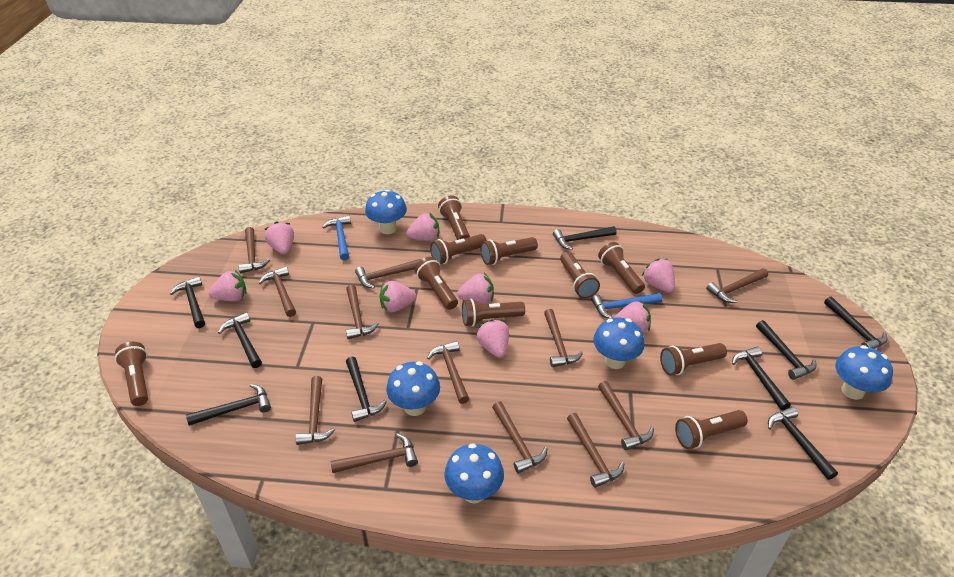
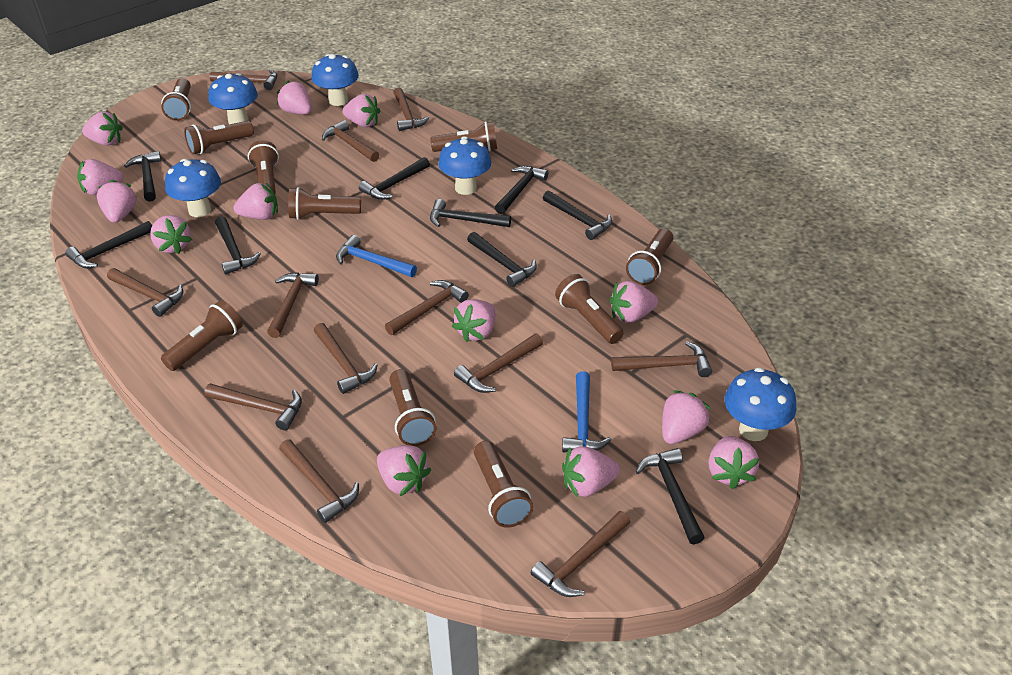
pink strawberry: 8 -> 13

